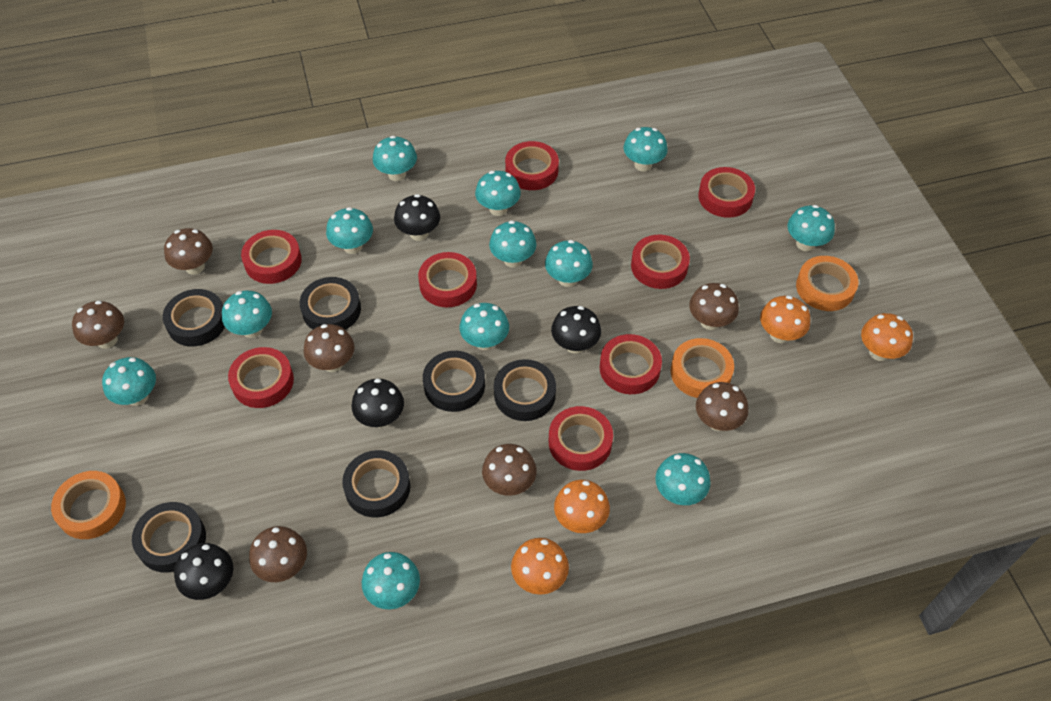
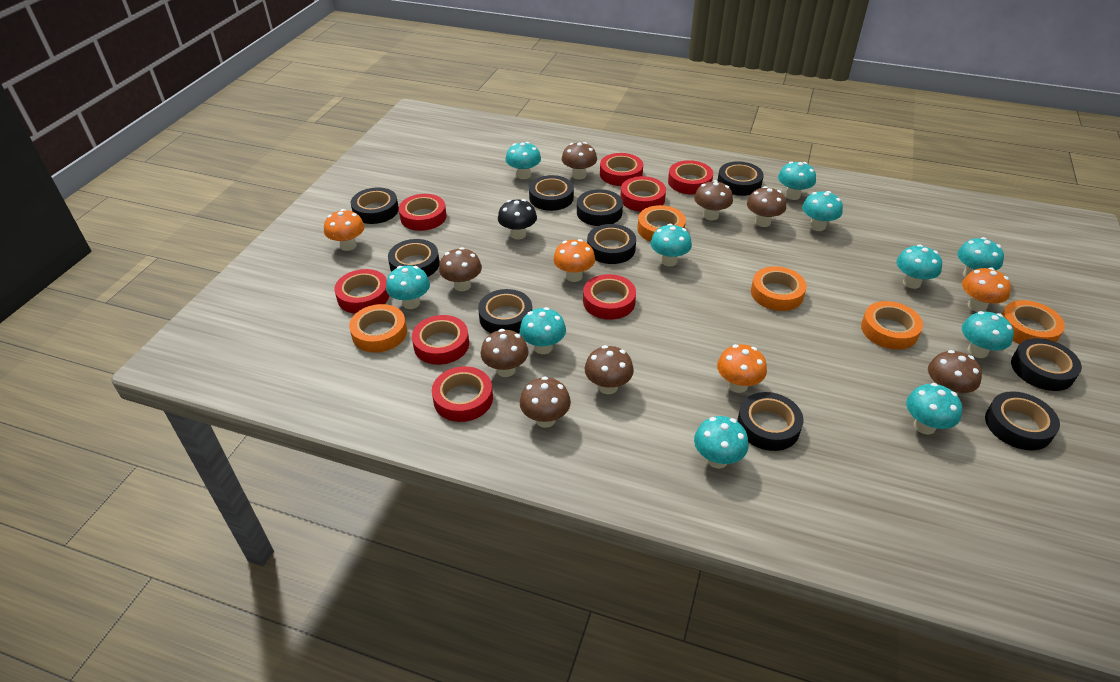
black mushroom: 4 -> 1
black tape: 6 -> 10
brown mushroom: 7 -> 8
orange tape: 3 -> 5
turquoise mushroom: 12 -> 11

